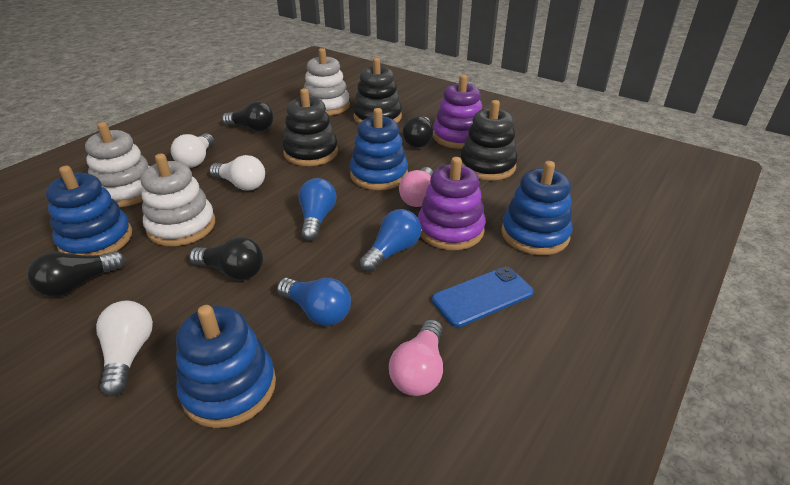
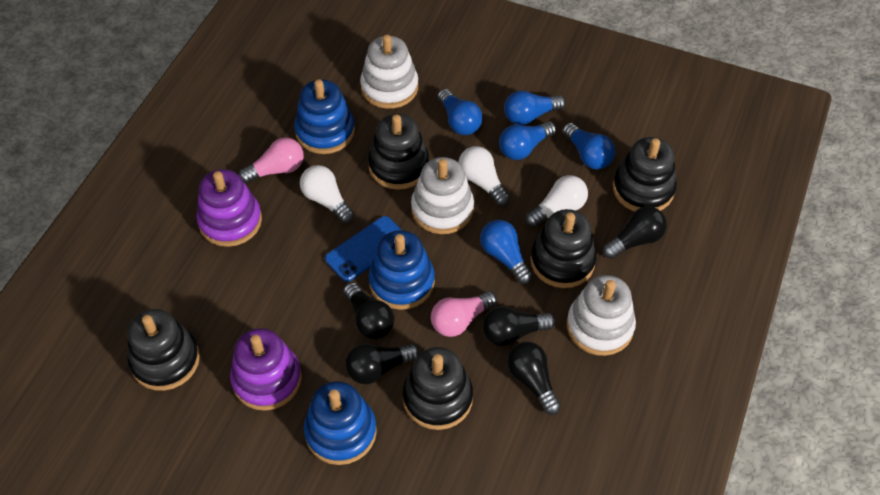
black light bulb: 4 -> 5
black stacking toy: 3 -> 5
blue light bulb: 3 -> 5
blue stacking toy: 4 -> 3

